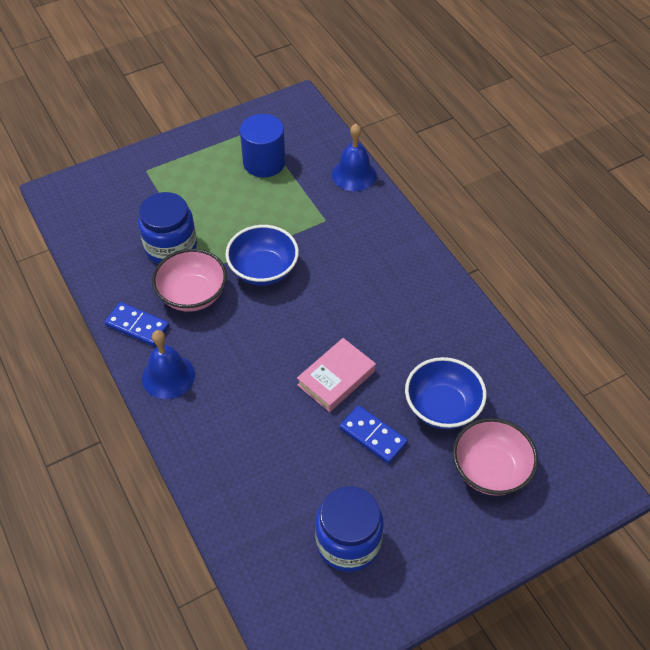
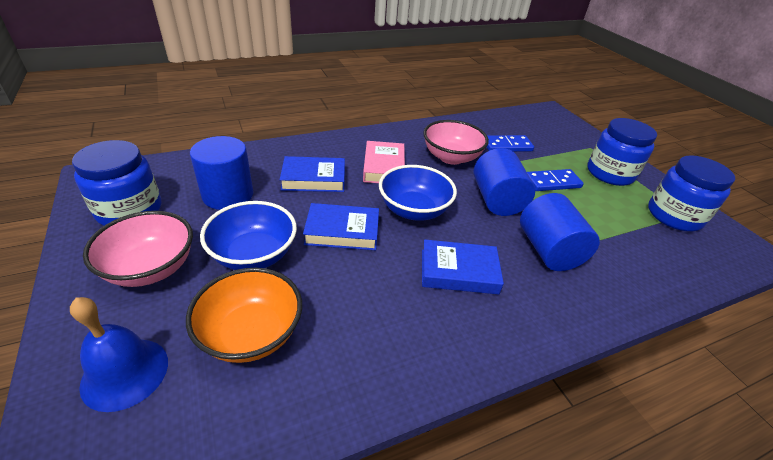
blue bell: 2 -> 1
blue book: 0 -> 3
blue cylinder: 1 -> 3
blue jar: 2 -> 3
orange bowl: 0 -> 1

